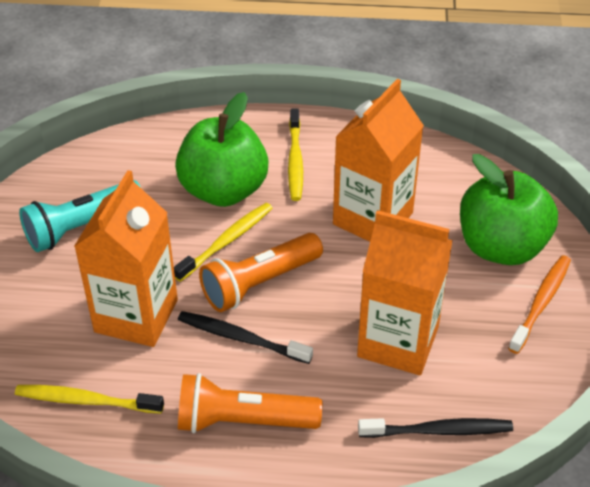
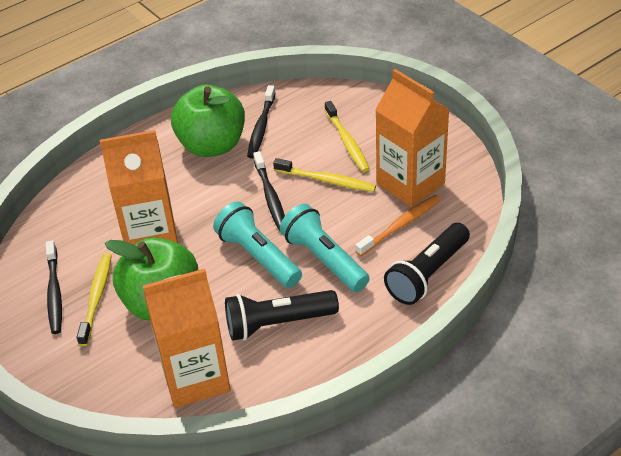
black flashlight: 0 -> 2
black toothbrush: 2 -> 3
orange flashlight: 2 -> 0
turquoise flashlight: 1 -> 2

